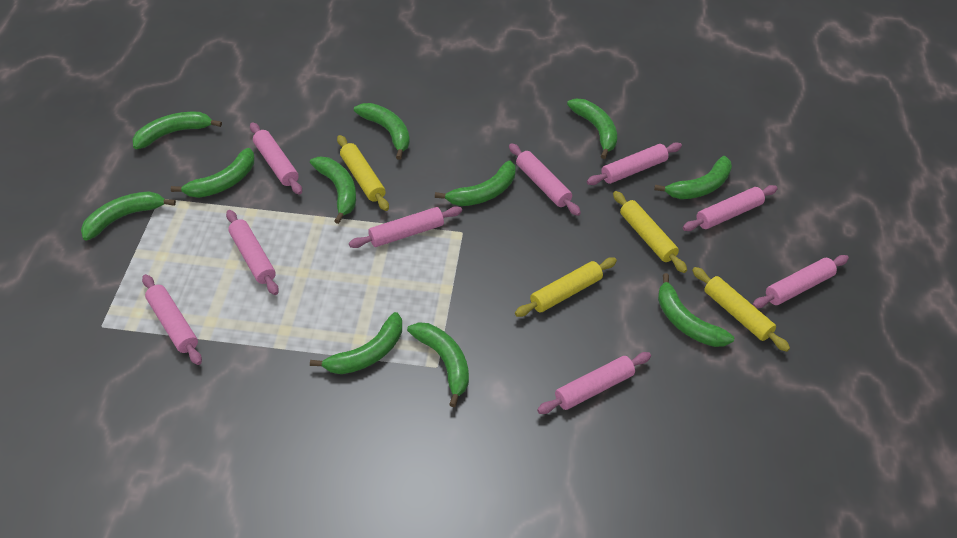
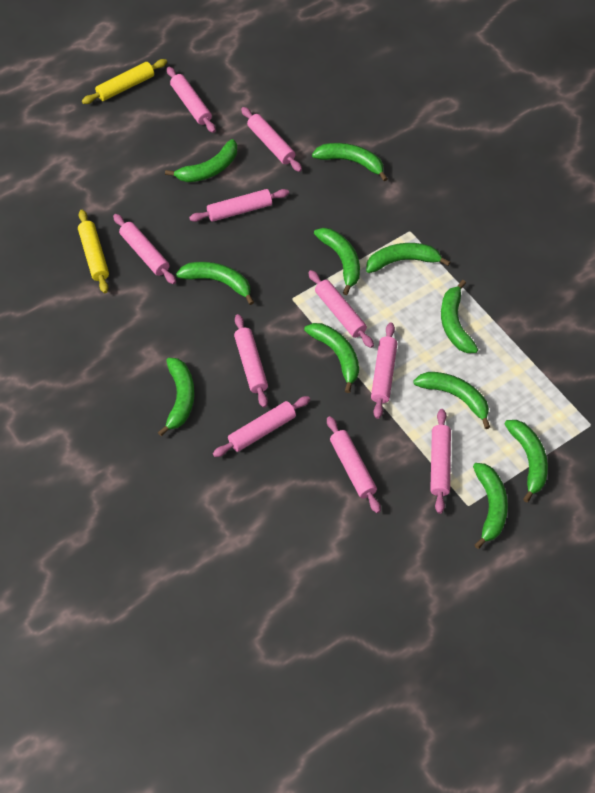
pink rolling pin: 9 -> 10
yellow rolling pin: 4 -> 2

